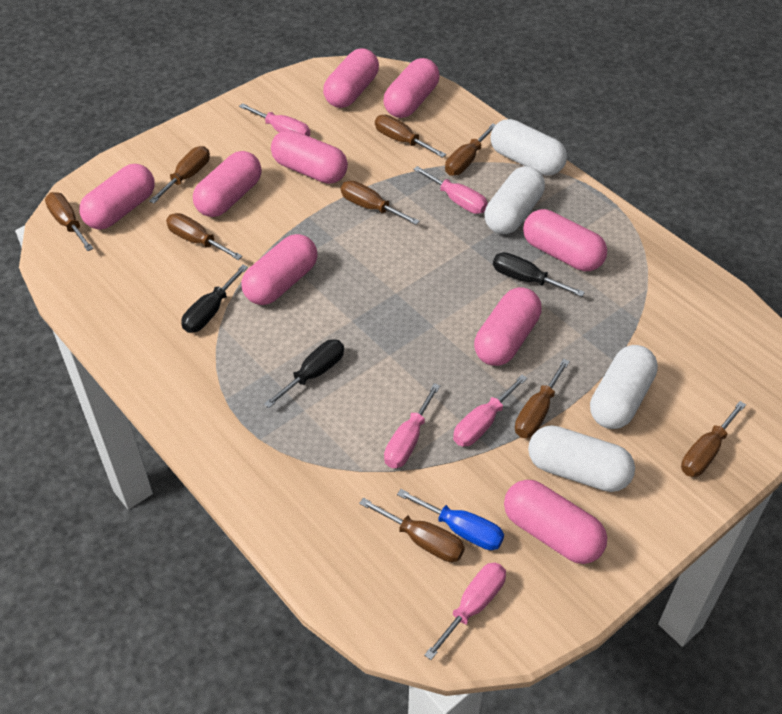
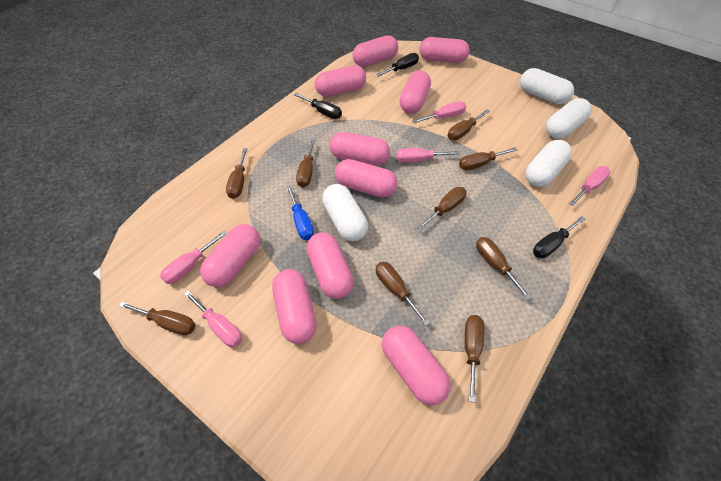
pink capsule: 9 -> 10

